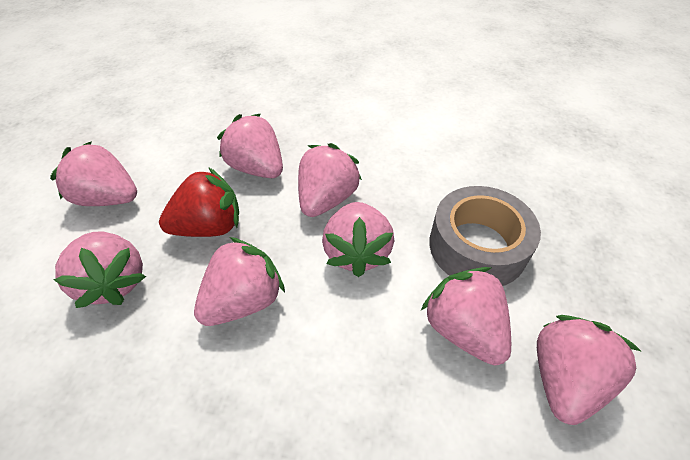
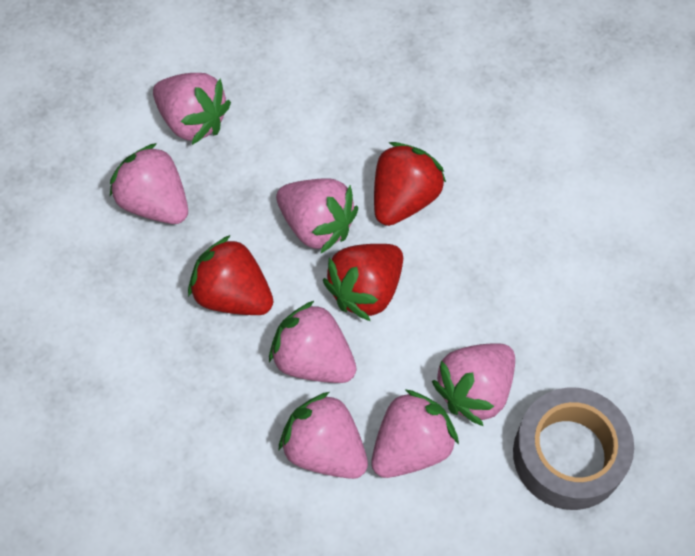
pink strawberry: 8 -> 7
red strawberry: 1 -> 3

